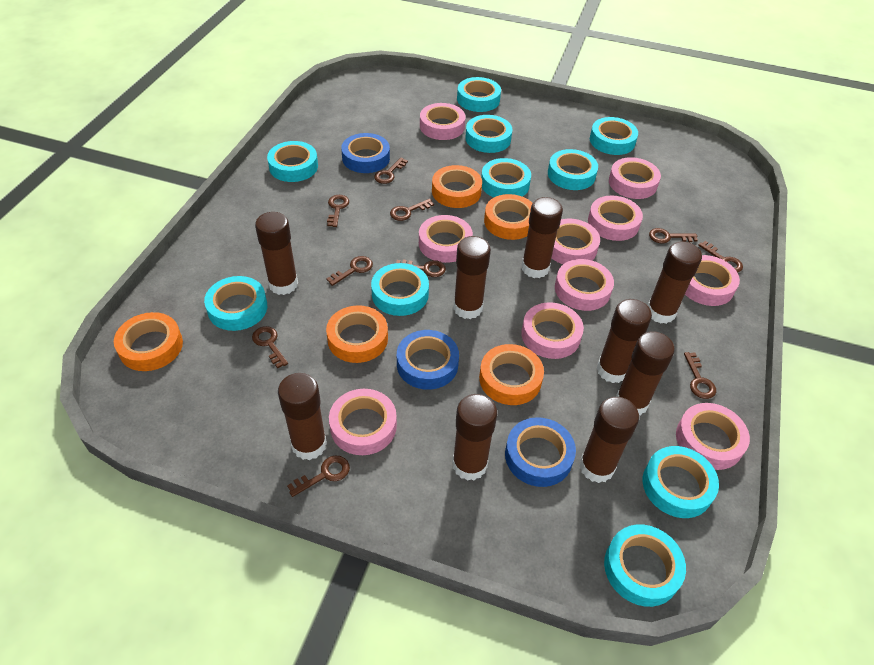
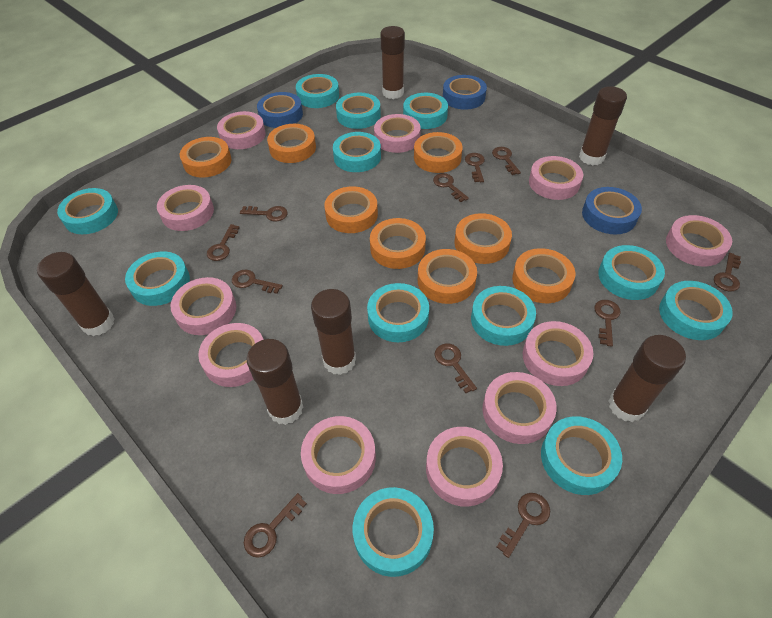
brown glue stick: 9 -> 6
brown key: 10 -> 11
orange tape: 5 -> 8
pink tape: 10 -> 11
turquoise tape: 10 -> 12

